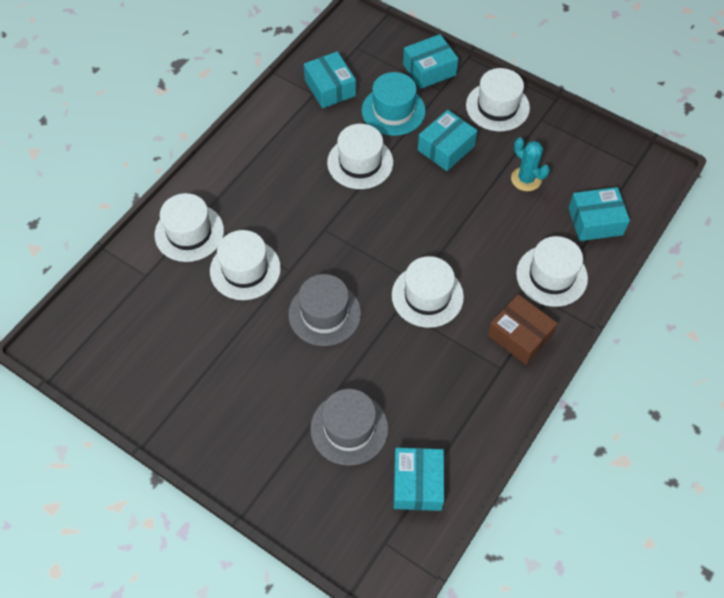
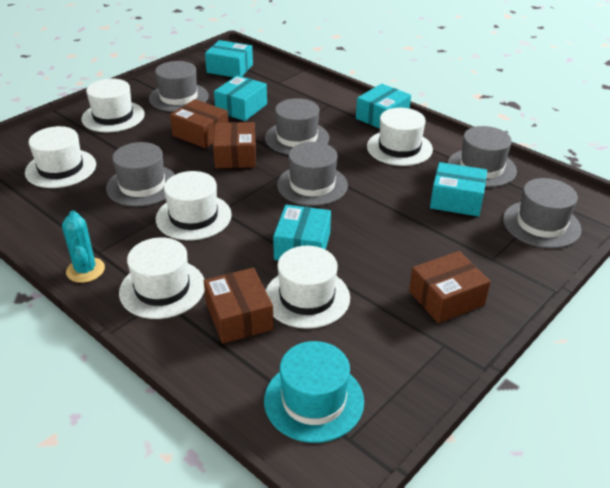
brown box: 1 -> 4
grey hat: 2 -> 6

